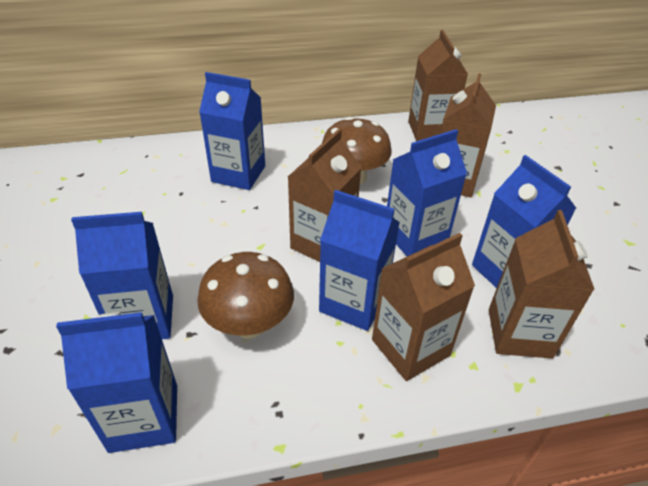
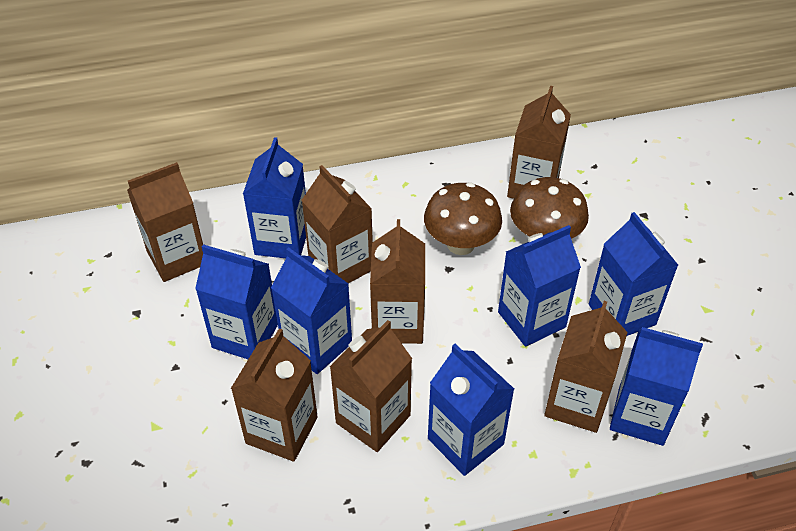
blue carton: 6 -> 7
brown carton: 5 -> 7

